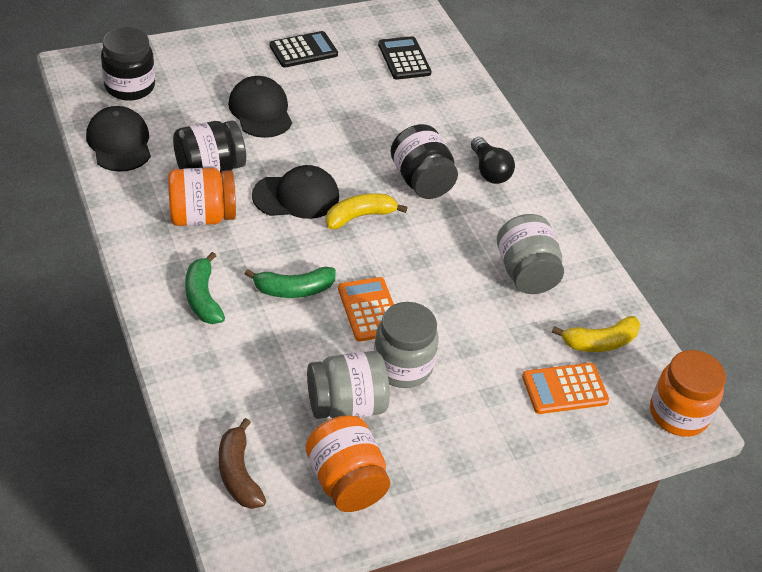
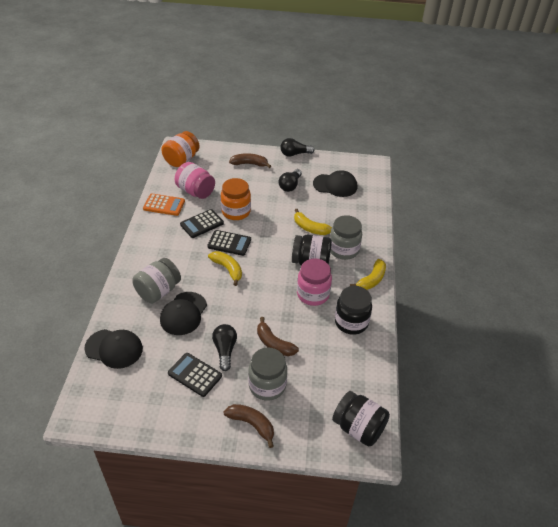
black calculator: 2 -> 3
black light bulb: 1 -> 3
brown banana: 1 -> 3
green banana: 2 -> 0
orange calculator: 2 -> 1
orange jar: 3 -> 2
pink jar: 0 -> 2
yellow banana: 2 -> 3

